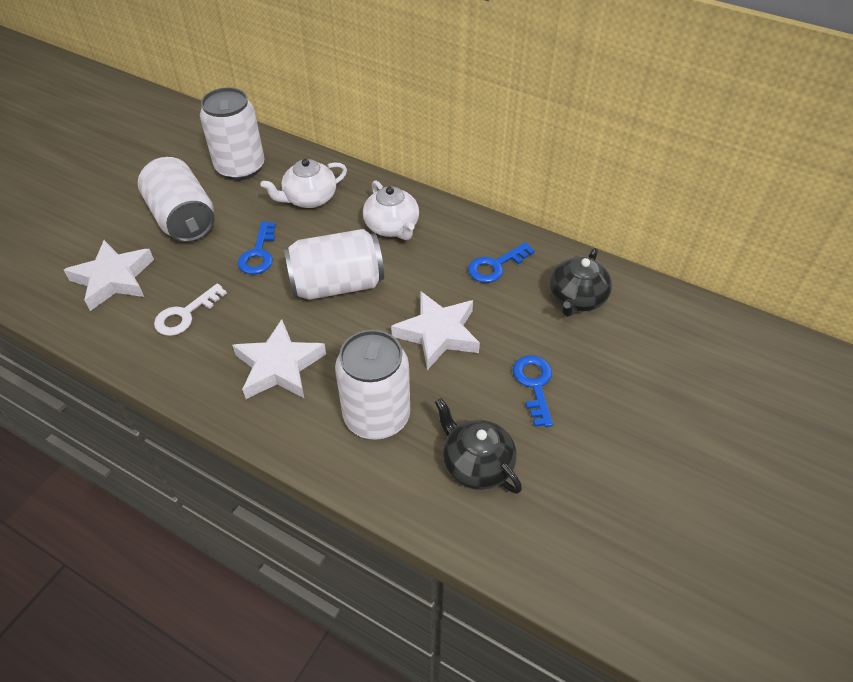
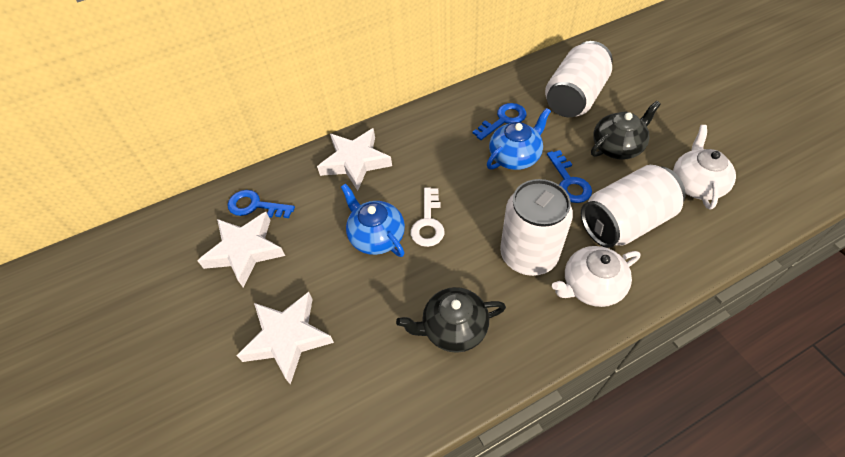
blue teapot: 0 -> 2
white can: 4 -> 3

